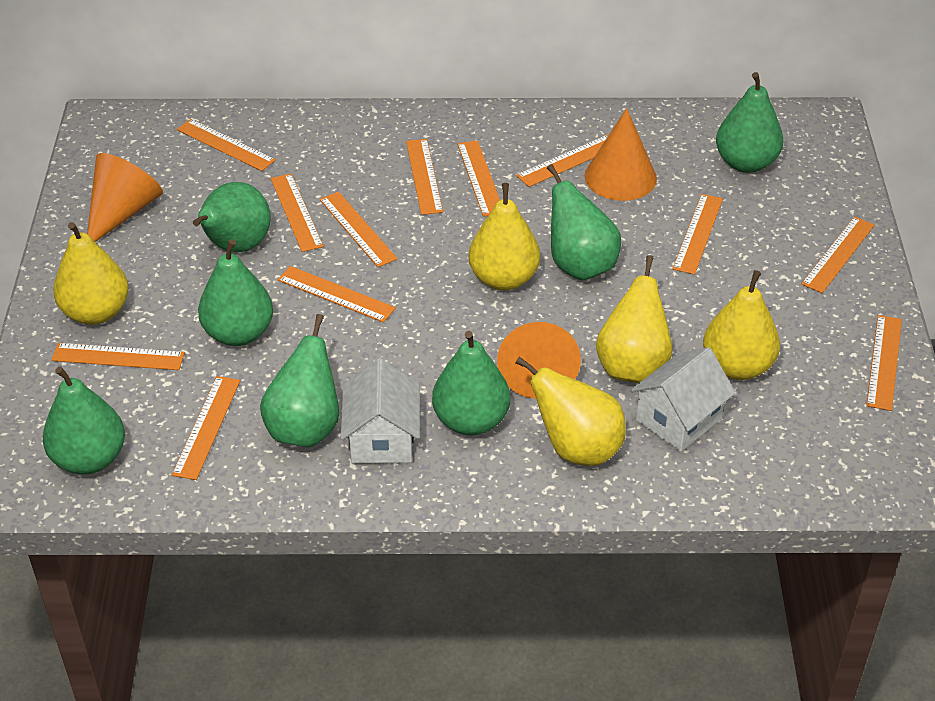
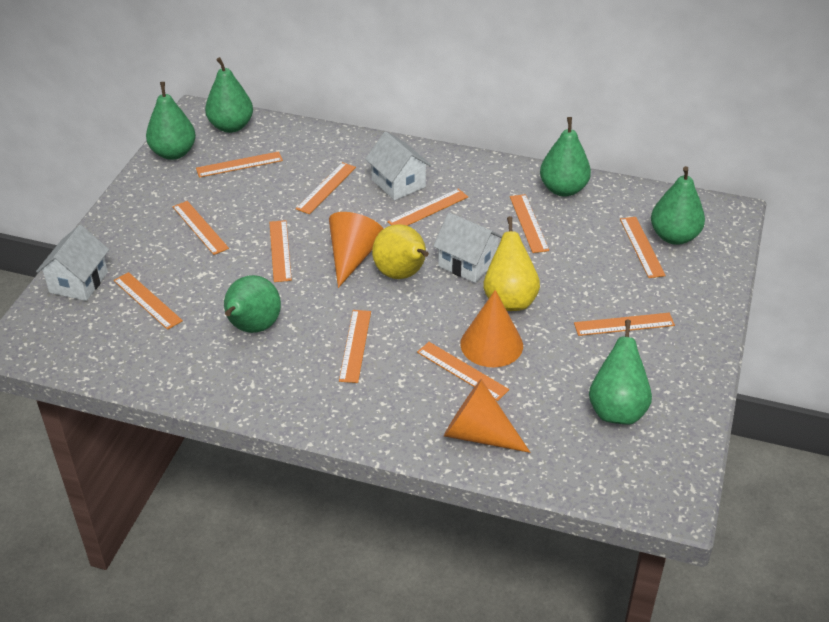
green pear: 7 -> 6
orange ruler: 12 -> 11
white house: 2 -> 3
yellow pear: 5 -> 2

